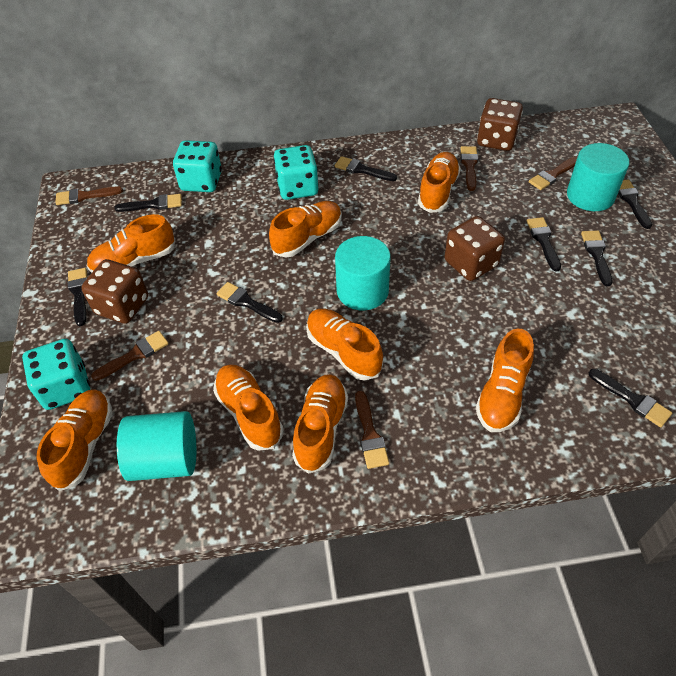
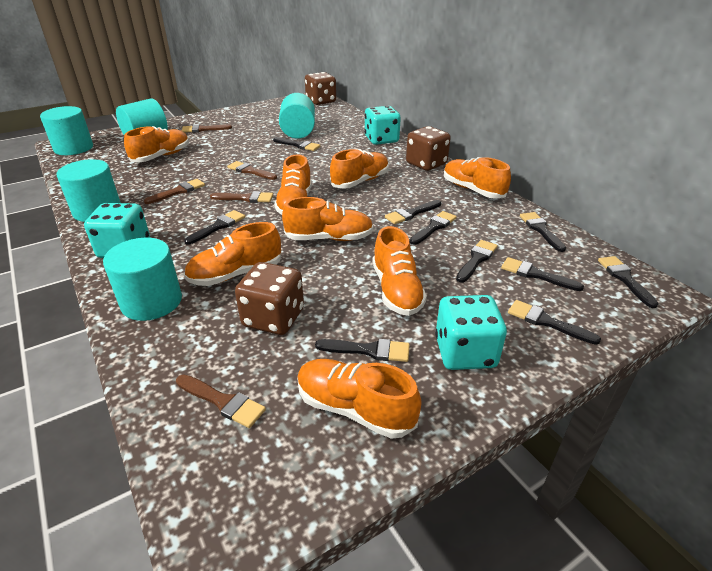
black brush: 8 -> 10
turquoise cylinder: 3 -> 5

